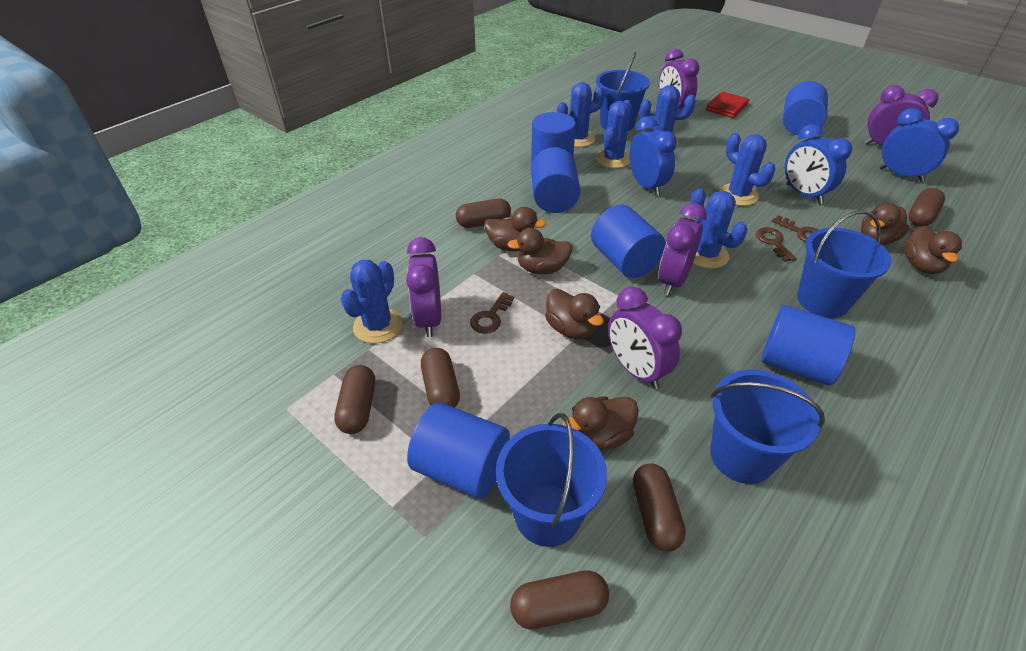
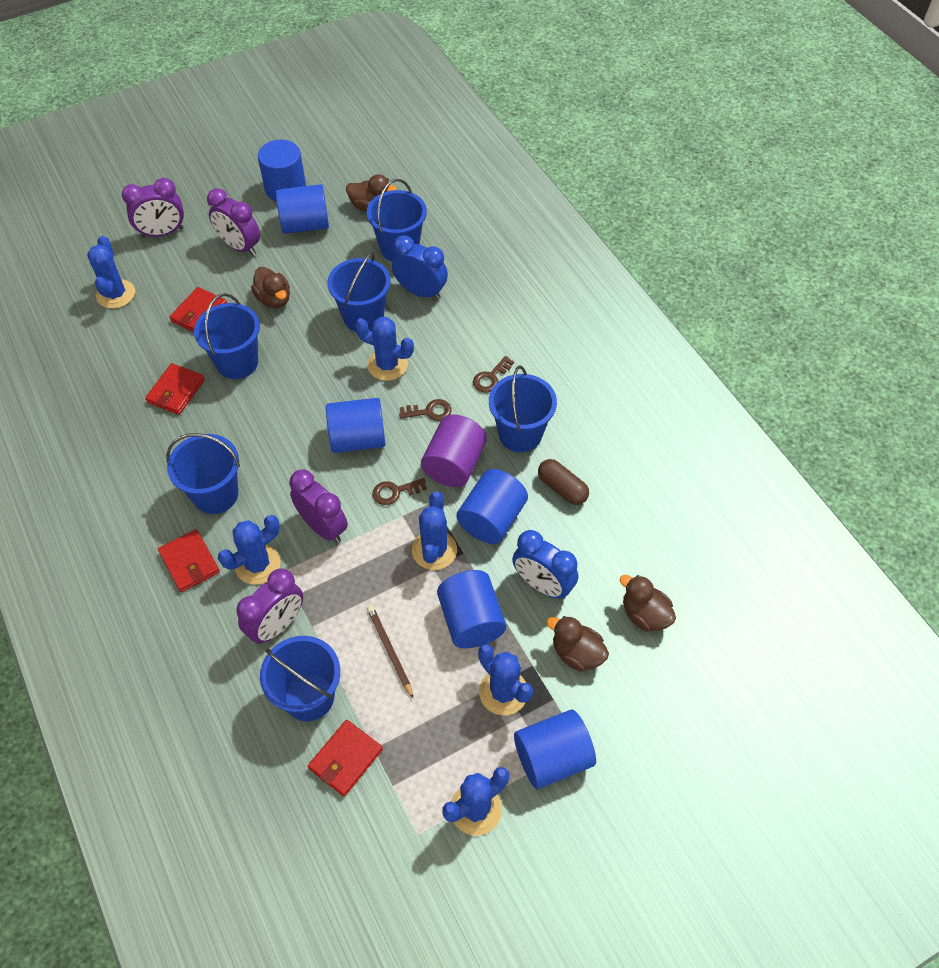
blue bucket: 4 -> 6
blue clock: 3 -> 2
brown capsule: 6 -> 1
brown duck: 6 -> 4
brown pencil: 0 -> 1
purple clock: 5 -> 4
purple cylinder: 0 -> 1
red wallet: 1 -> 4

